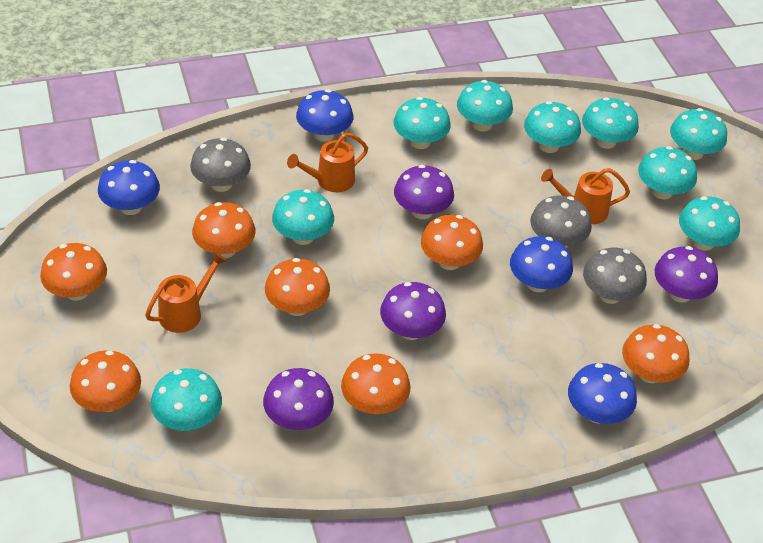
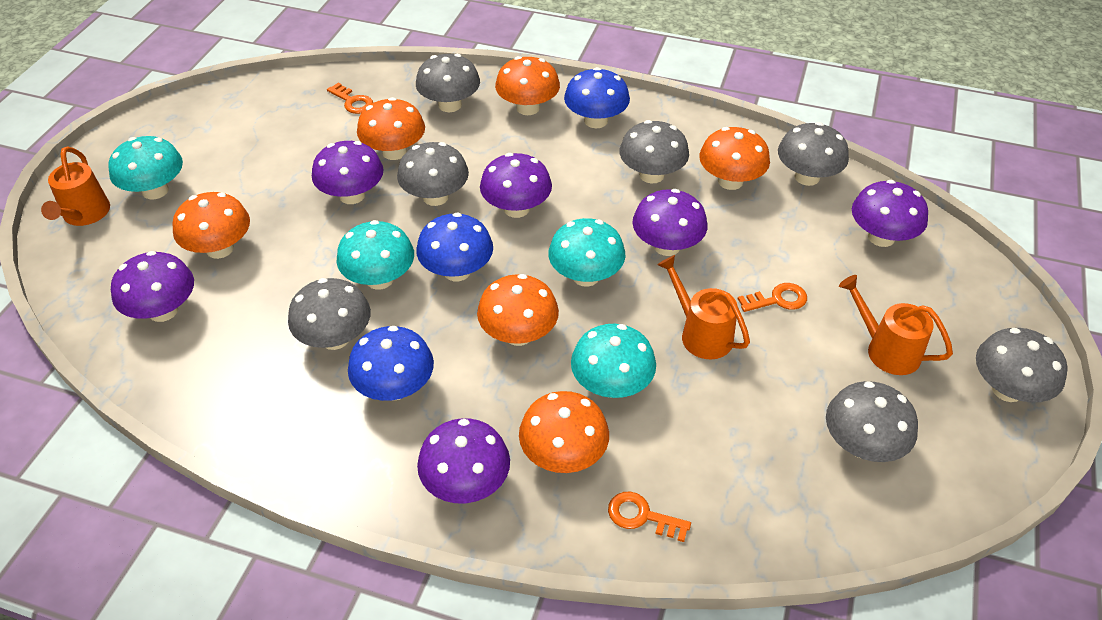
blue mushroom: 4 -> 3
grey mushroom: 3 -> 7
orange key: 0 -> 3
orange mushroom: 7 -> 6
purple mushroom: 4 -> 6
turquoise mushroom: 9 -> 4

